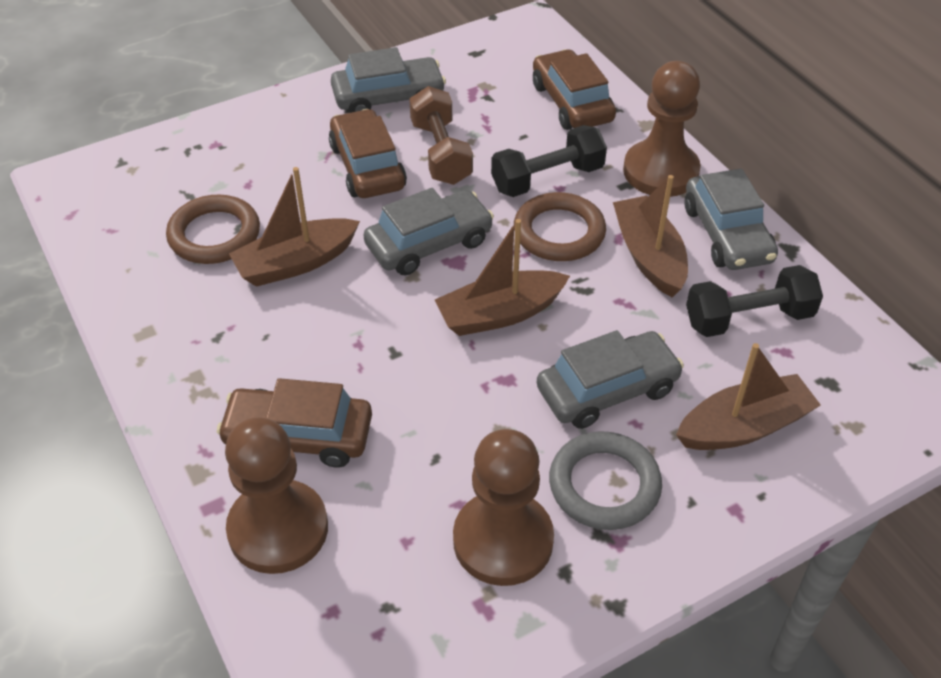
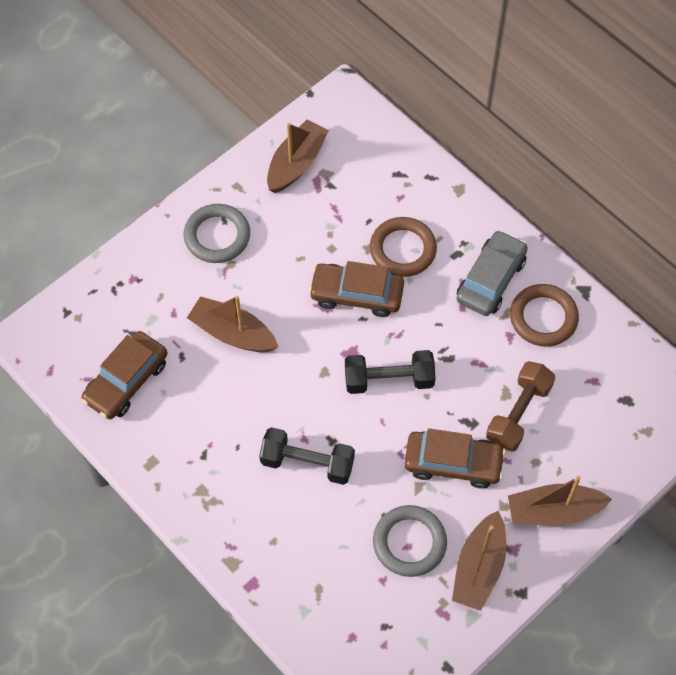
brown pawn: 3 -> 0
grey car: 4 -> 1
grey ring: 1 -> 2

